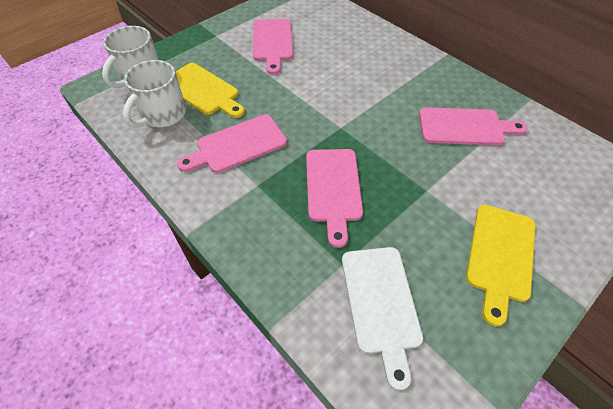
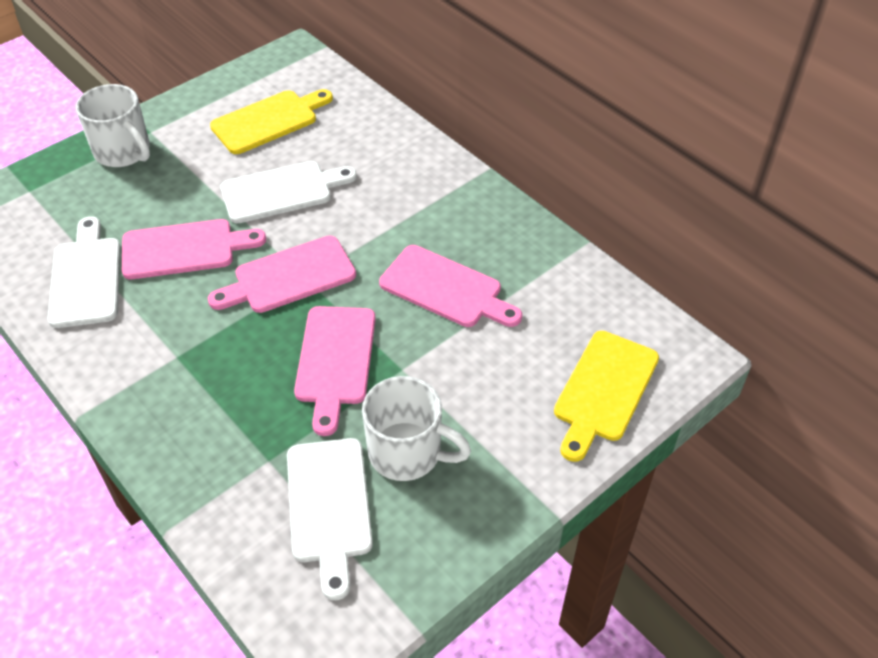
white cutting board: 1 -> 3

